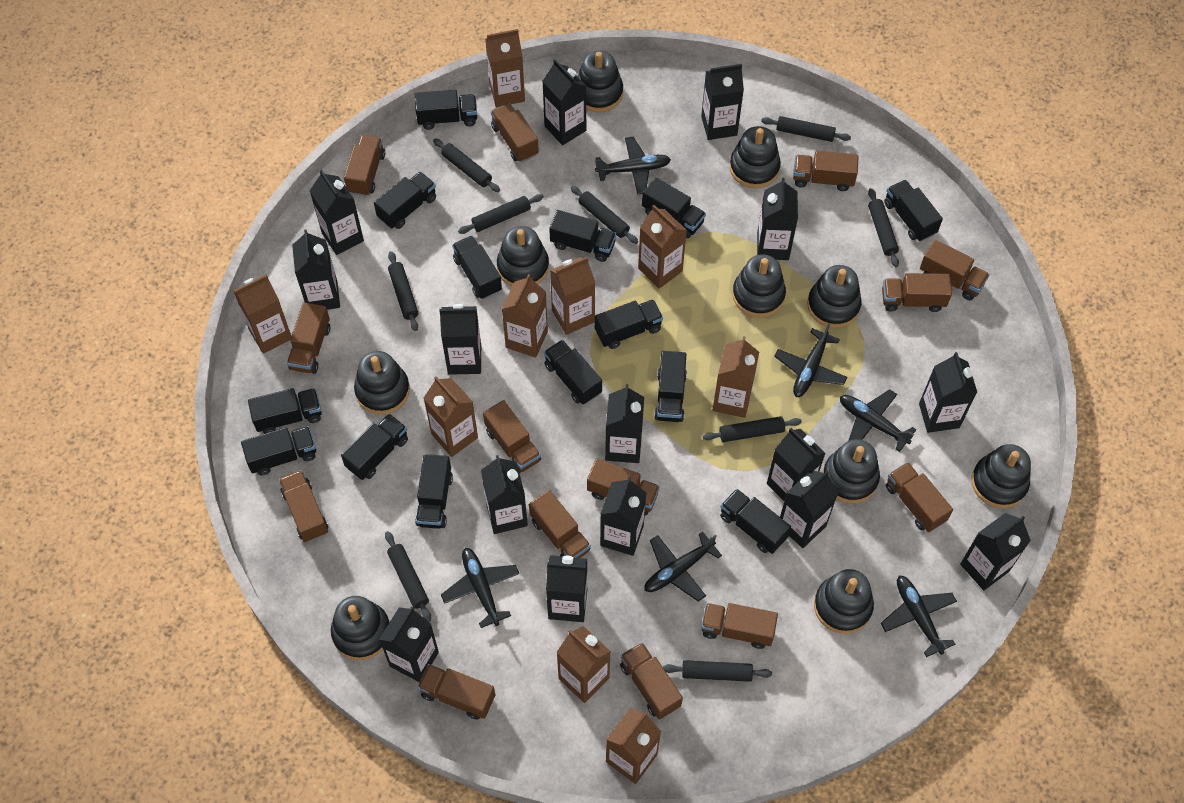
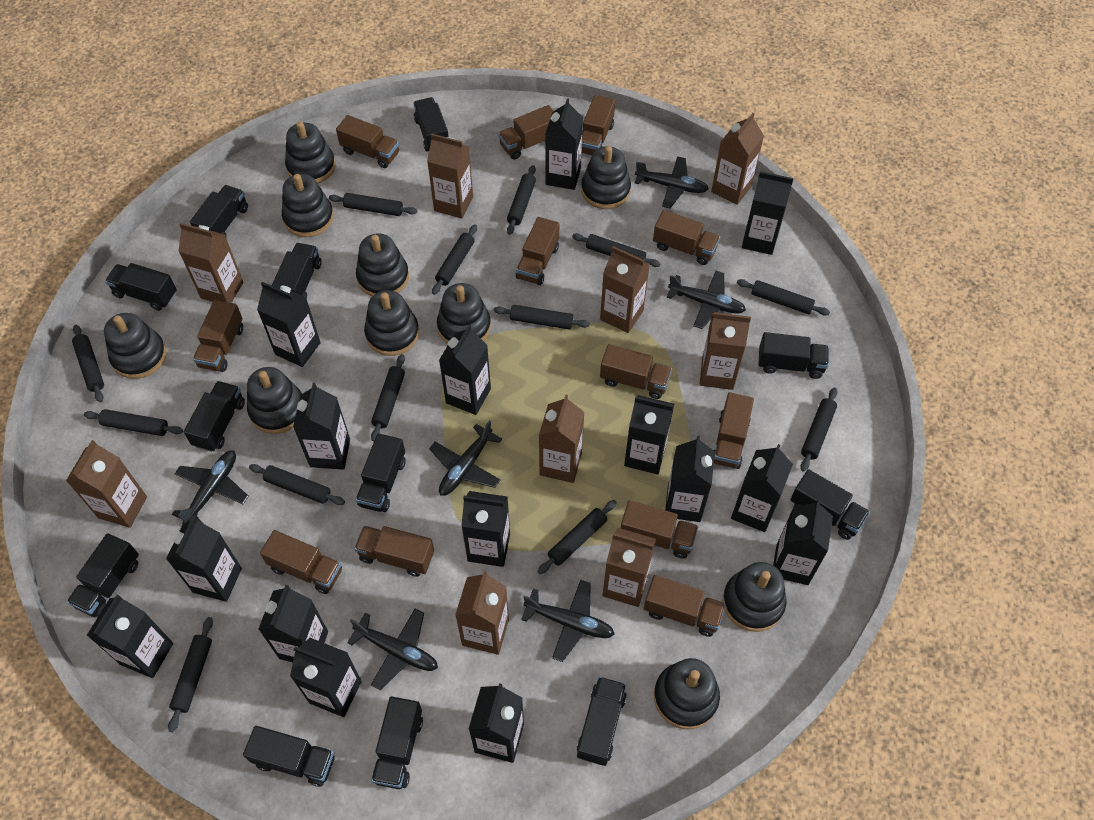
black rolling pin: 9 -> 13
black truck: 14 -> 12
brown truck: 14 -> 12

